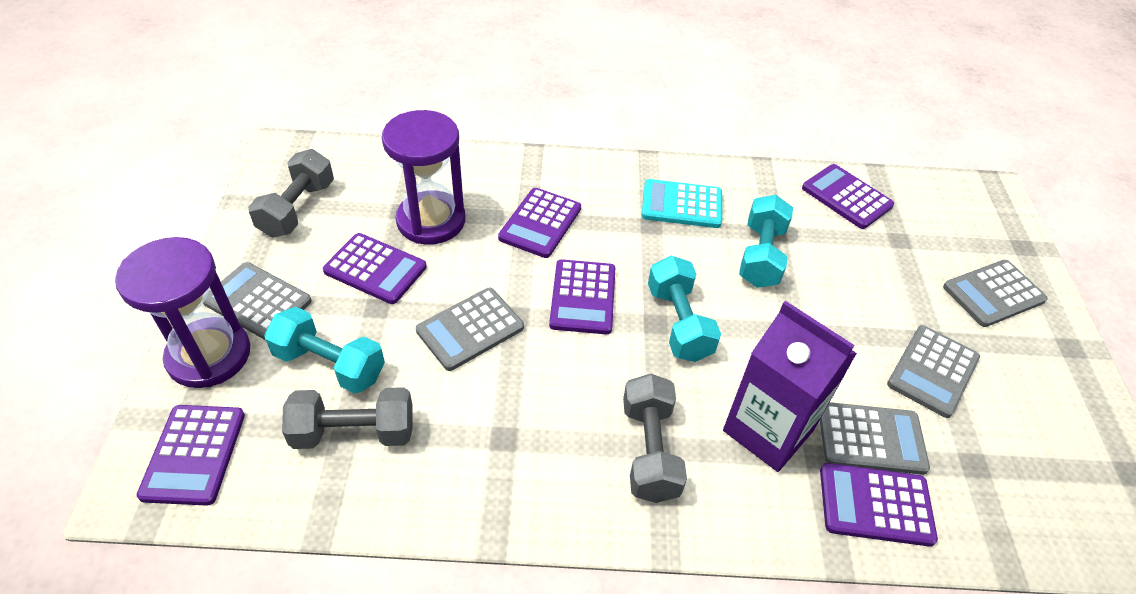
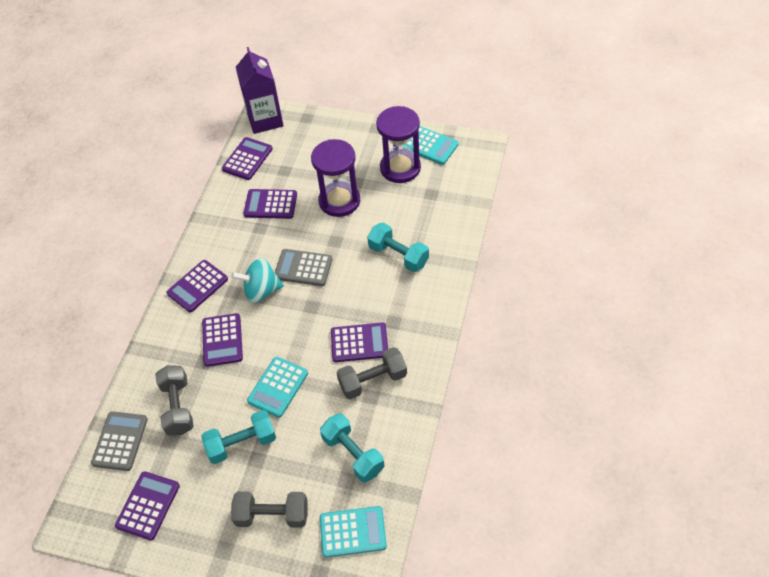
grey calculator: 5 -> 2
turquoise calculator: 1 -> 3
turquoise spinning top: 0 -> 1

